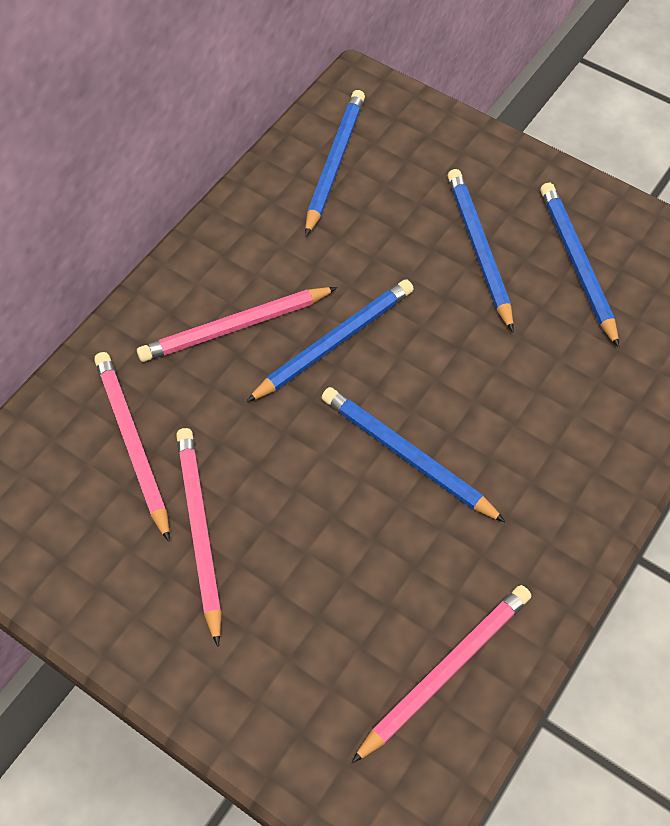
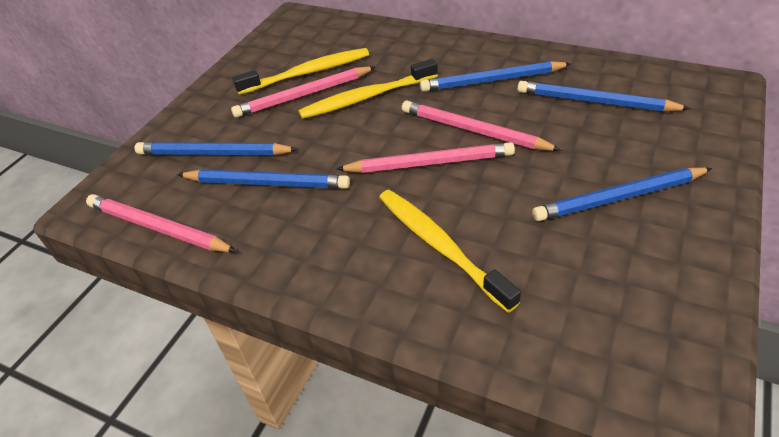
yellow toothbrush: 0 -> 3

